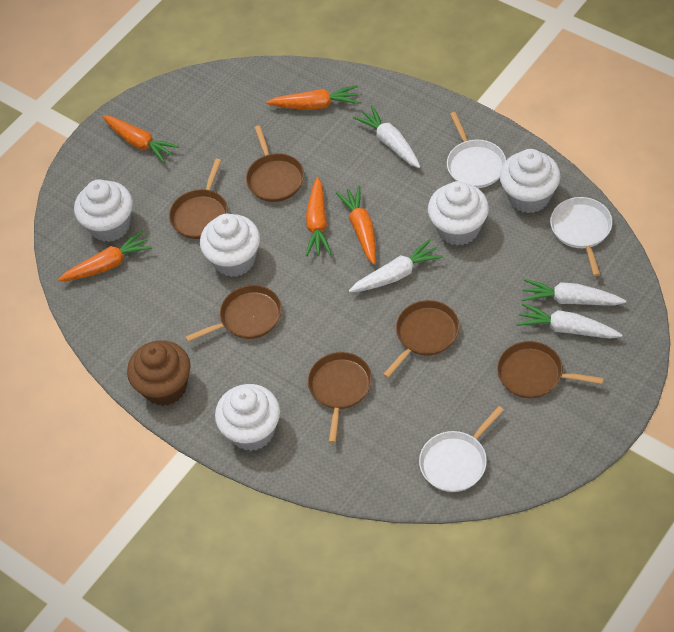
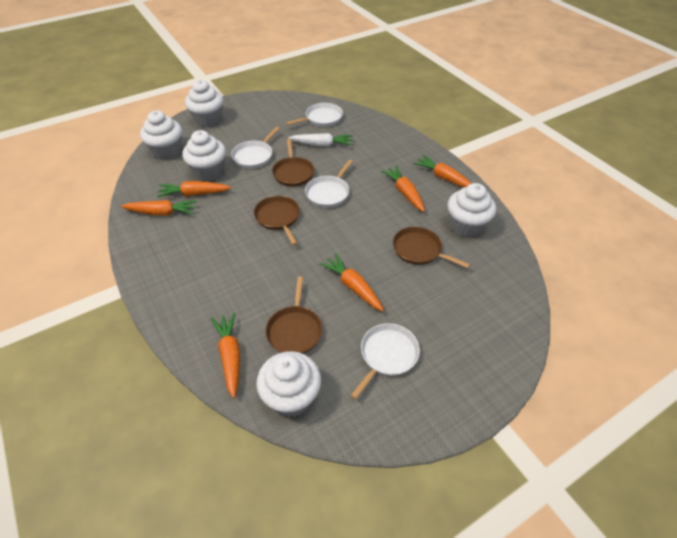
brown cupcake: 1 -> 0
brown pan: 6 -> 4
orange carrot: 5 -> 6
white carrot: 4 -> 1
white pan: 3 -> 4

